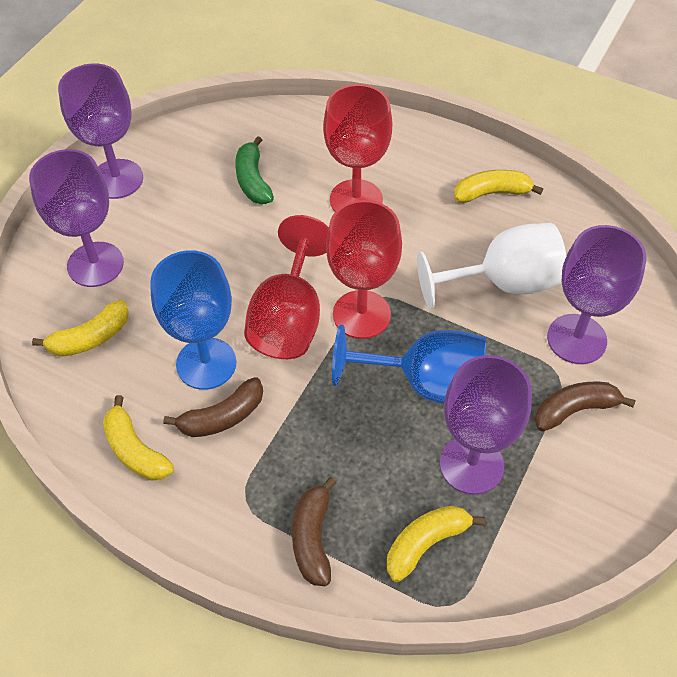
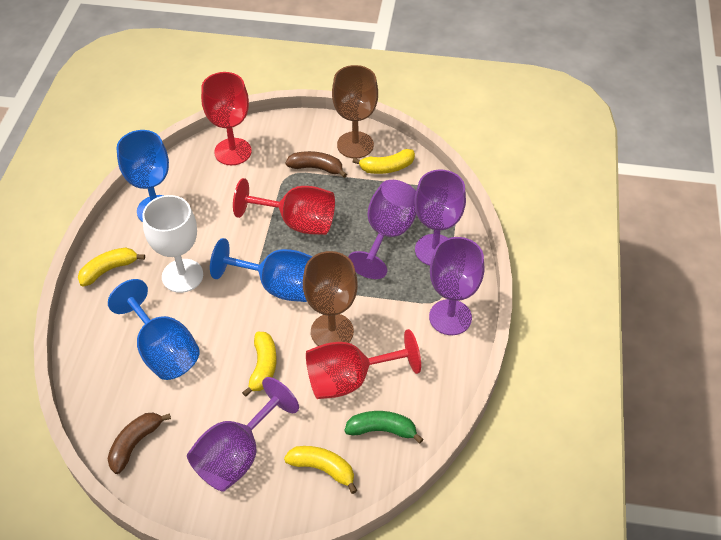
blue goblet: 2 -> 3
brown banana: 3 -> 2
brown goblet: 0 -> 2

